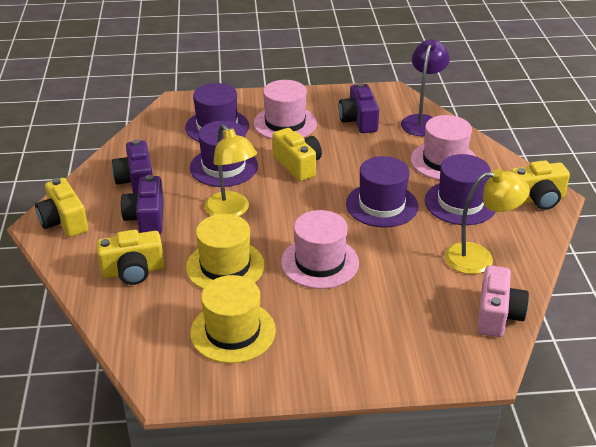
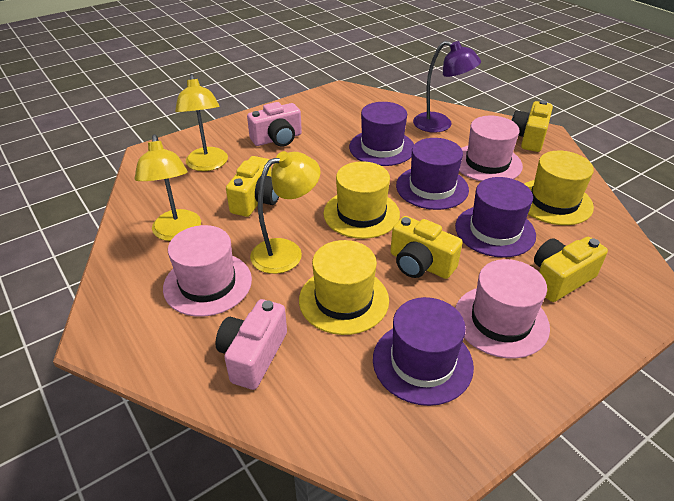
pink camera: 1 -> 2
purple camera: 3 -> 0
yellow hat: 2 -> 3
yellow lamp: 2 -> 3

